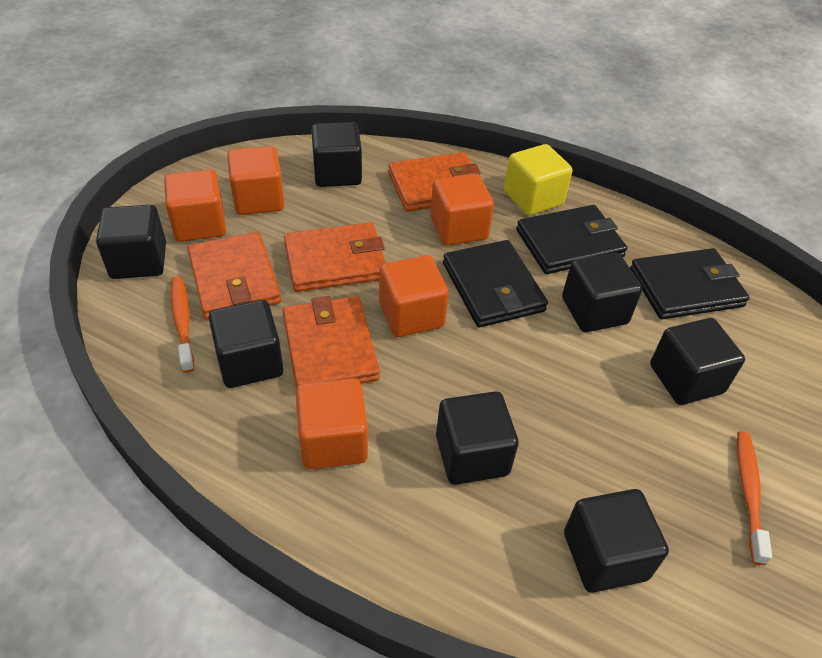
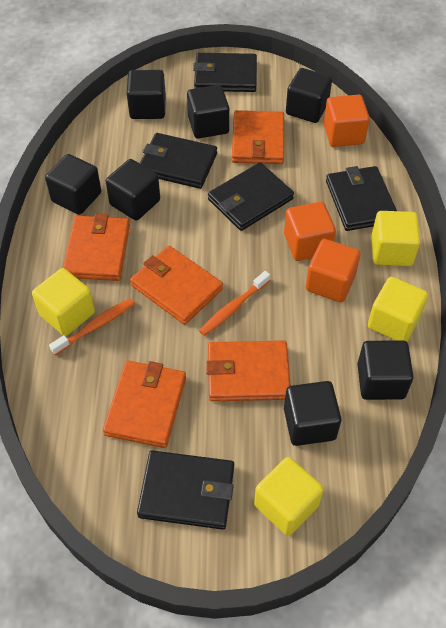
black wallet: 3 -> 5
orange cube: 5 -> 3
orange wallet: 4 -> 5
yellow cube: 1 -> 4

